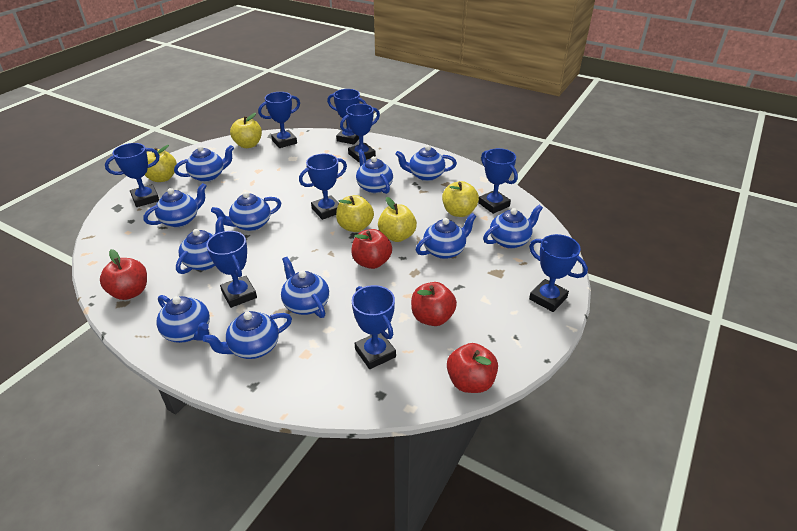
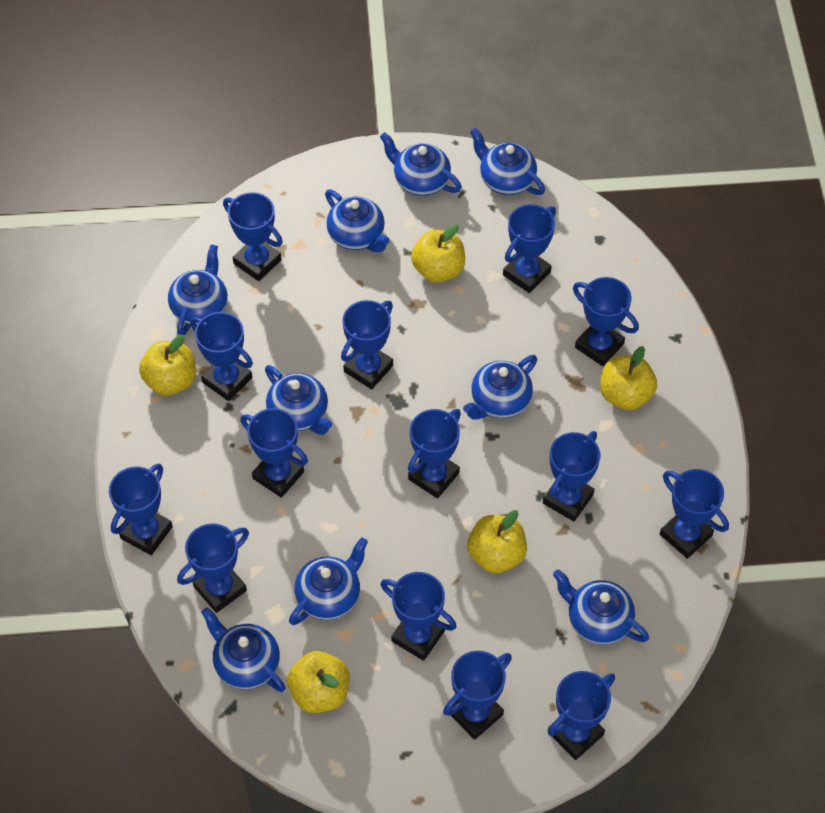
blue teapot: 11 -> 9
blue trophy: 9 -> 14
red apple: 4 -> 0

